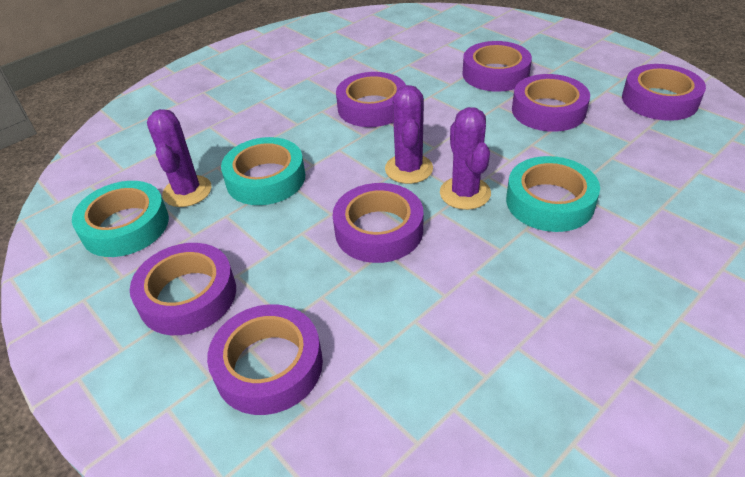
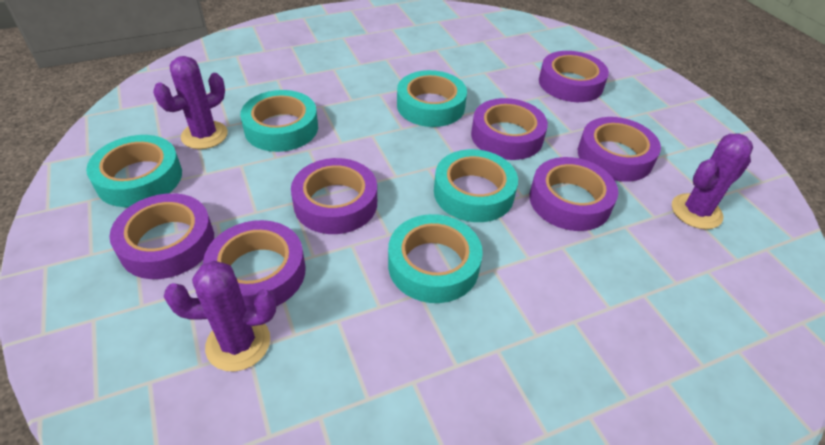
turquoise tape: 3 -> 5

